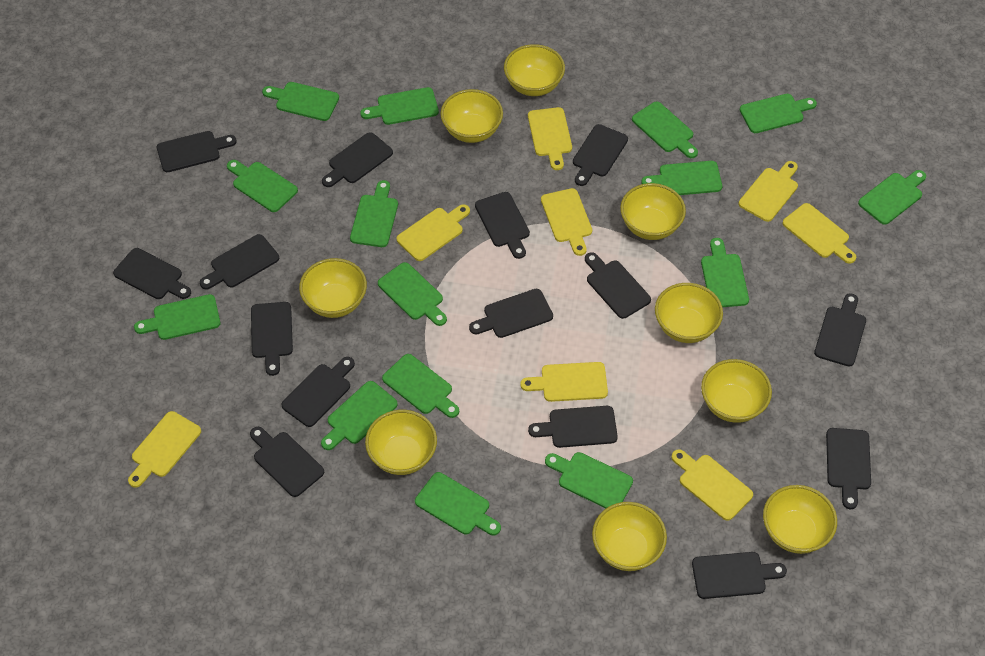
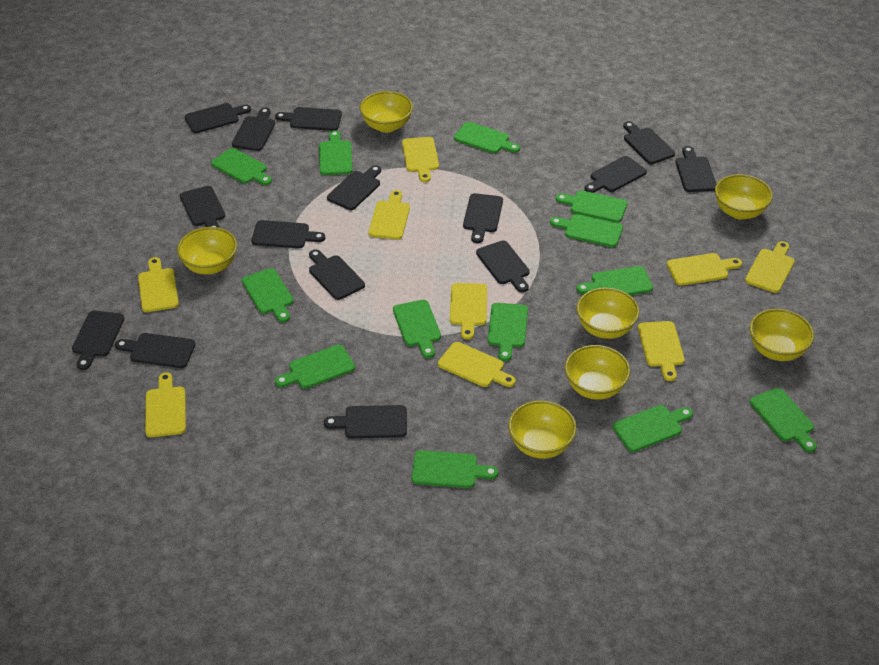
green cutting board: 15 -> 13
yellow bowl: 9 -> 7
yellow cutting board: 8 -> 9

